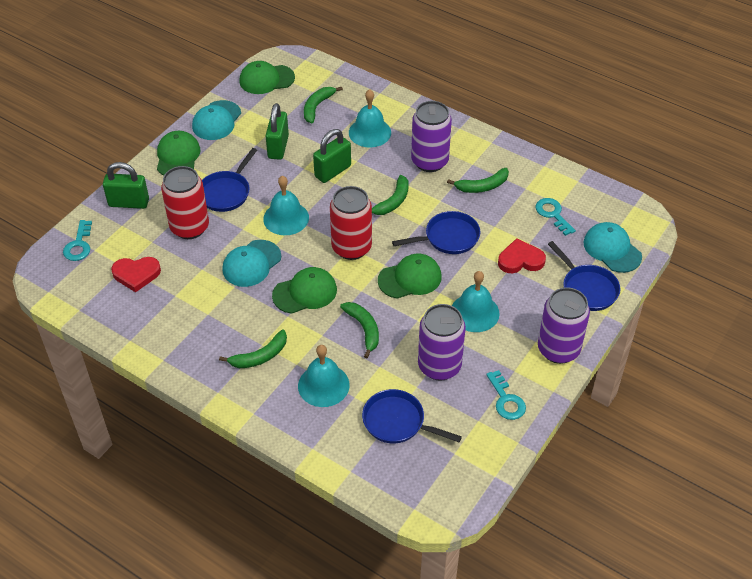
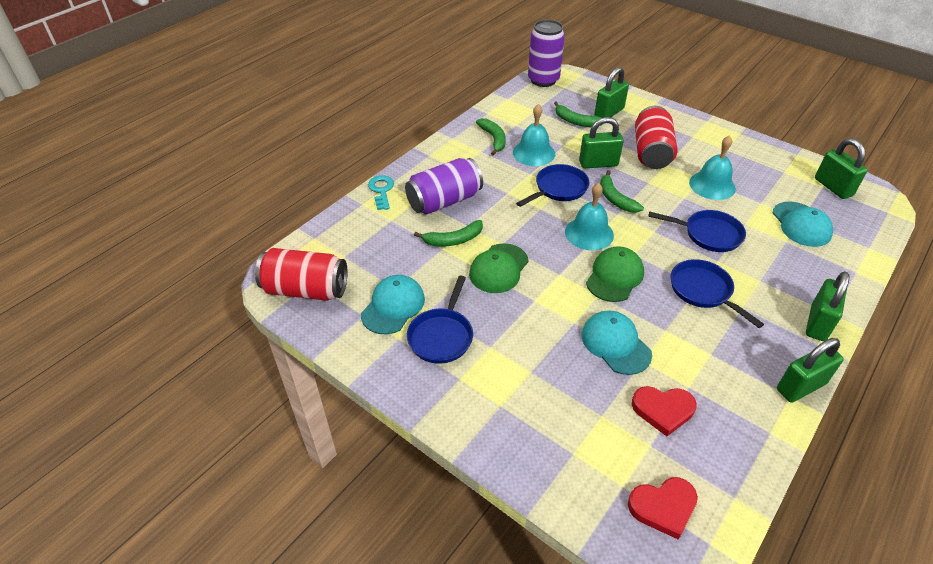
green banana: 5 -> 4
green cap: 4 -> 2
green padlock: 3 -> 5
purple can: 3 -> 2
turquoise bell: 4 -> 3
turquoise key: 3 -> 1

